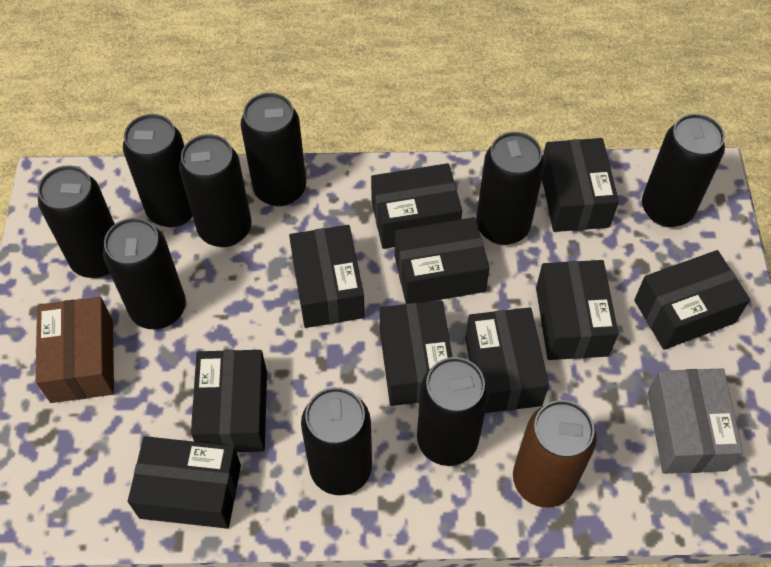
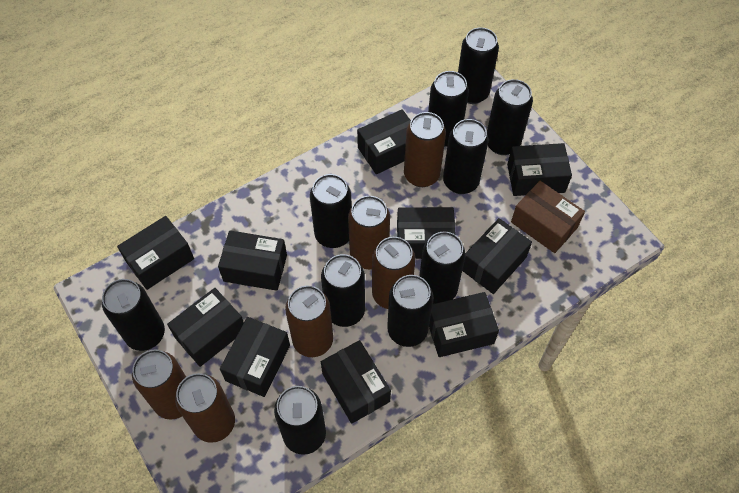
black can: 9 -> 10
brown can: 1 -> 6
grey box: 1 -> 0

